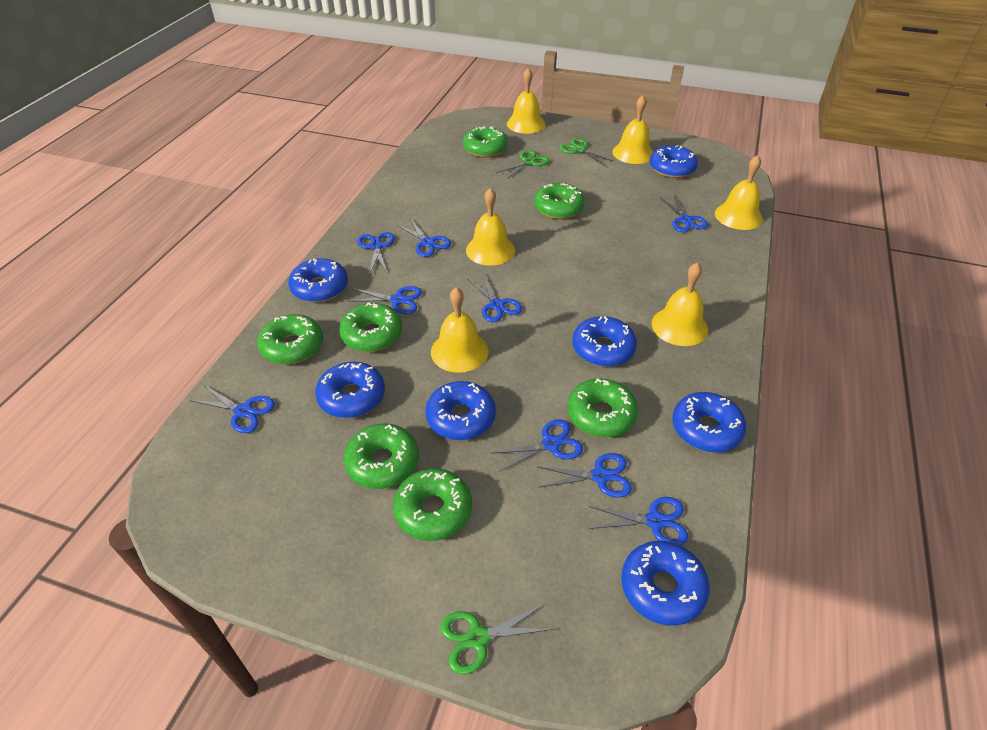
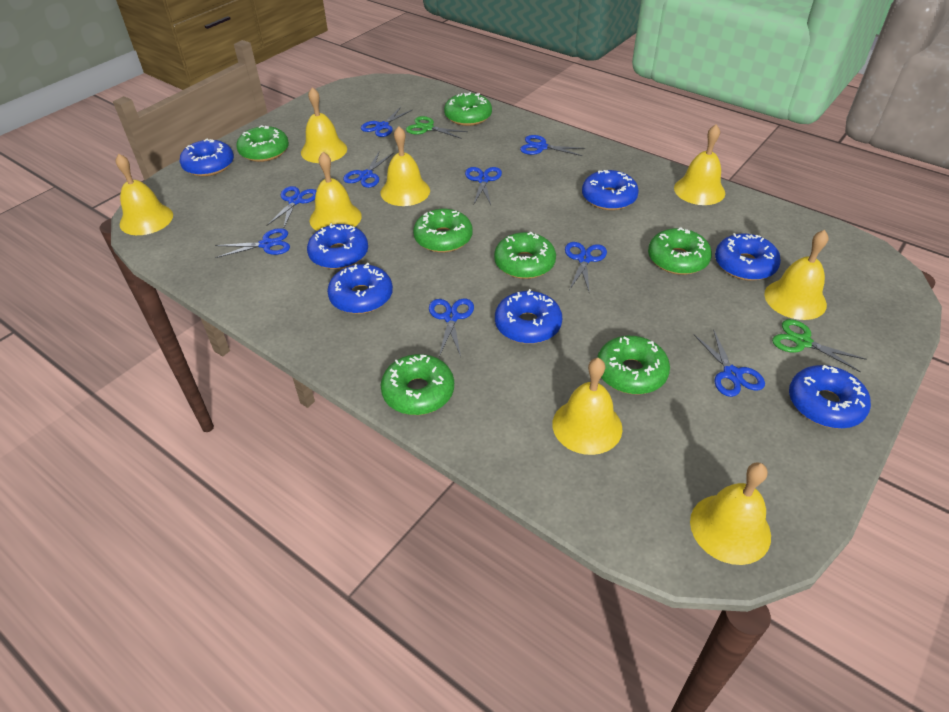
green scissors: 3 -> 2
yellow bell: 6 -> 8

